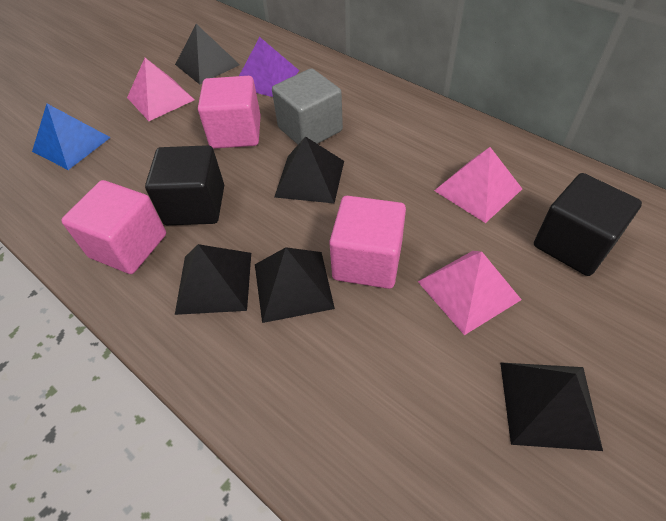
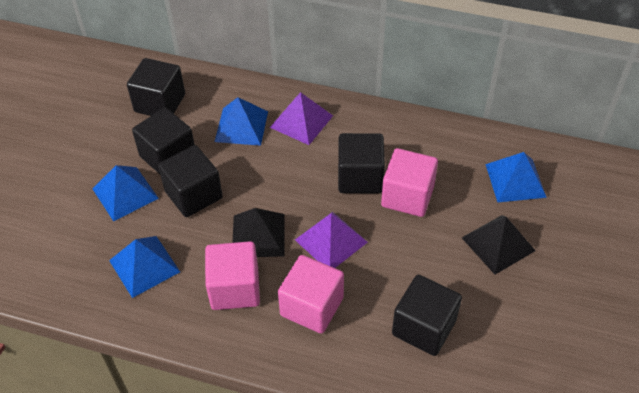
black cube: 2 -> 5
black pyramid: 5 -> 2
blue pyramid: 1 -> 4
grey cube: 1 -> 0
pink pyramid: 3 -> 0
purple pyramid: 1 -> 2

